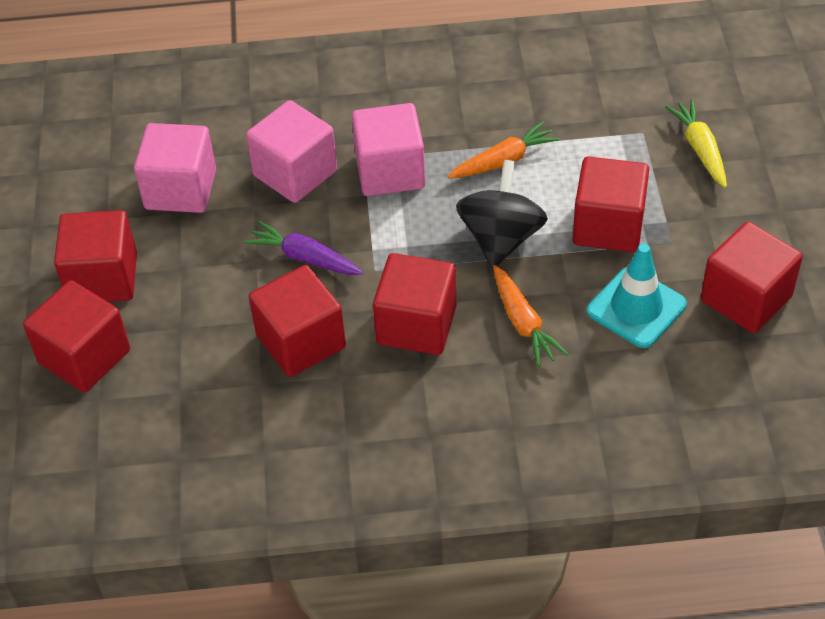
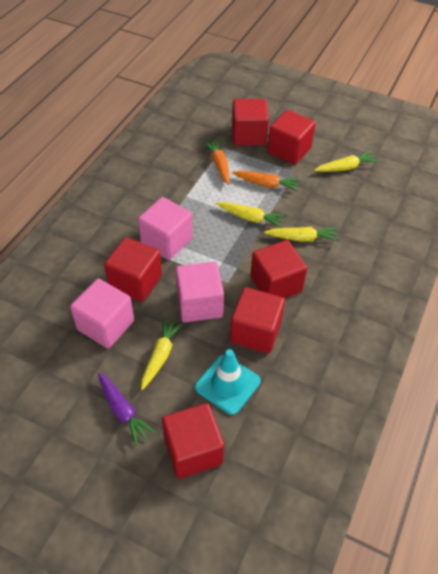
black spinning top: 1 -> 0
yellow carrot: 1 -> 4

